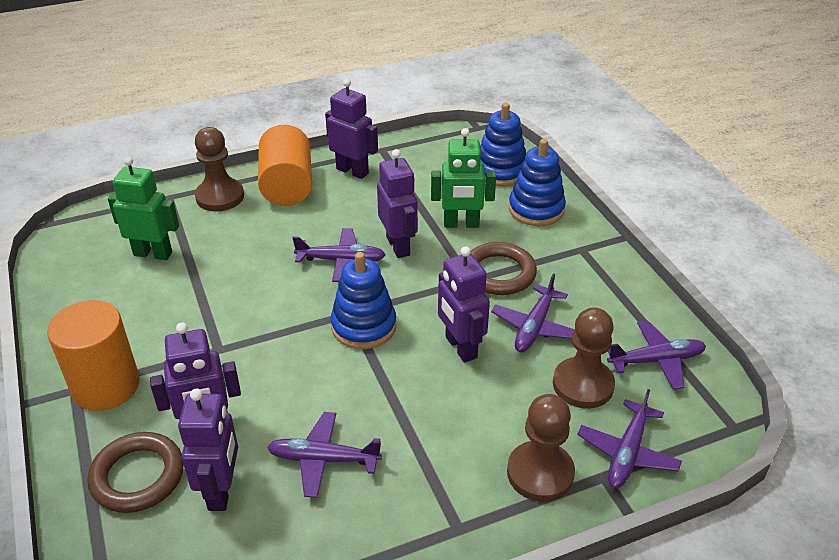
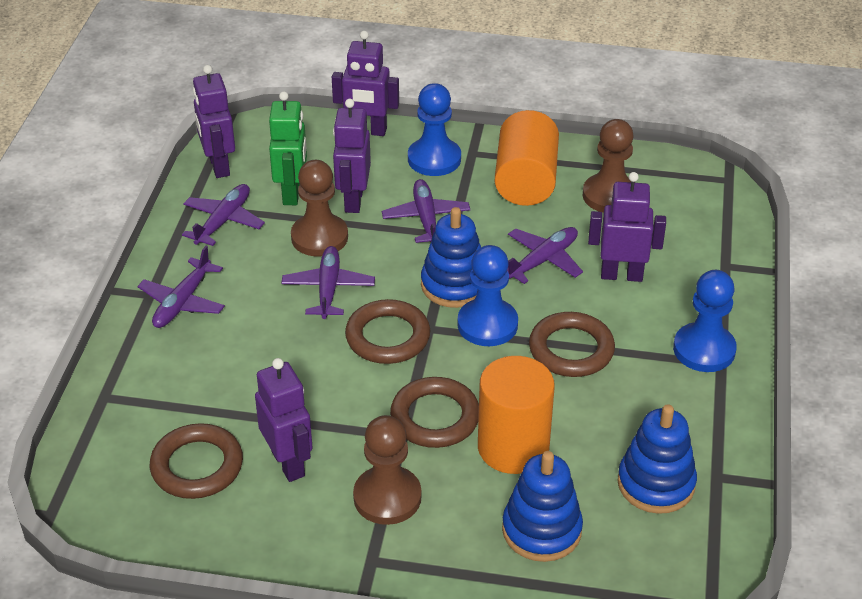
blue pawn: 0 -> 3
brown ring: 2 -> 4
green robot: 2 -> 1

